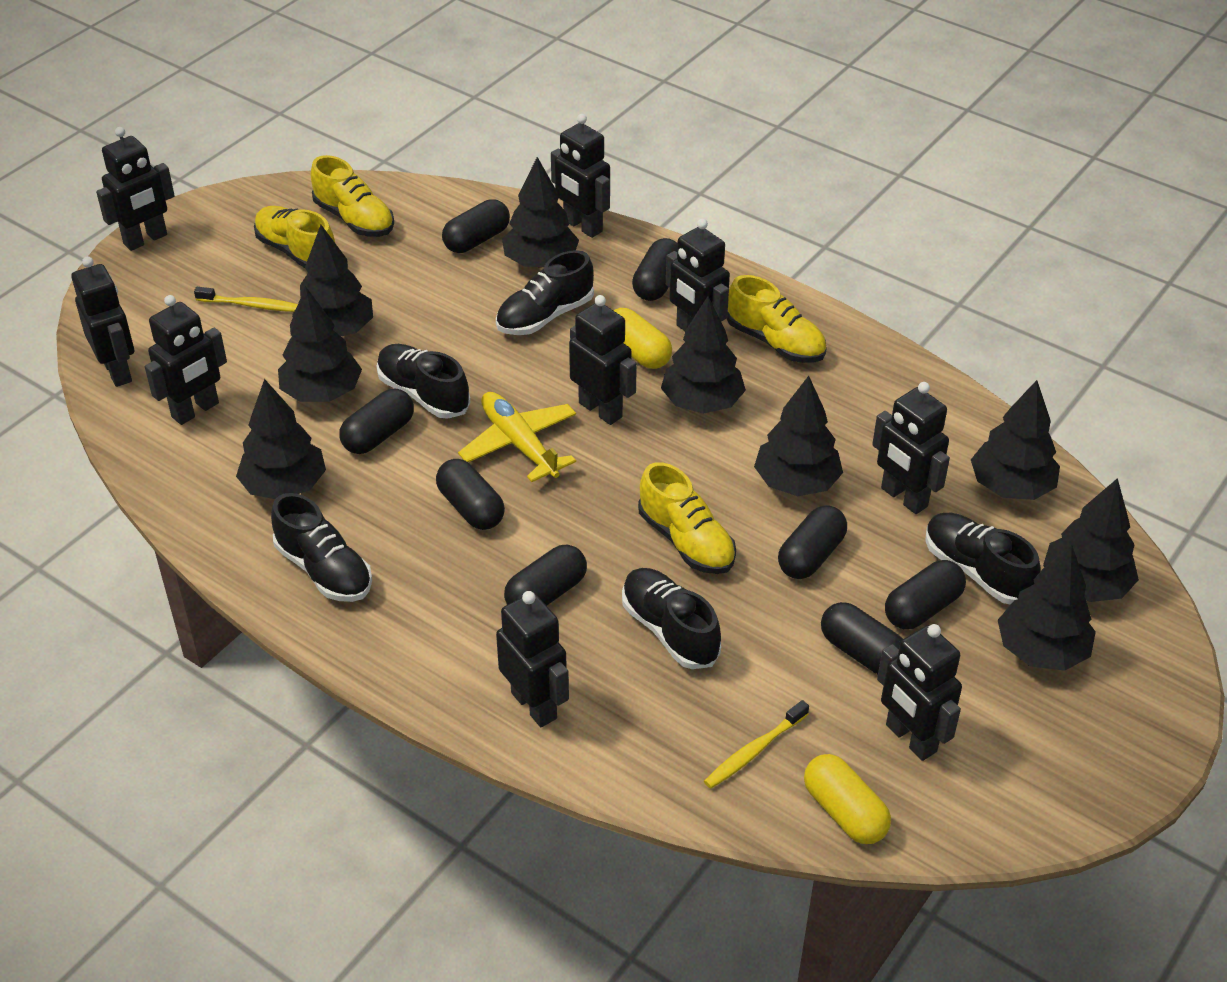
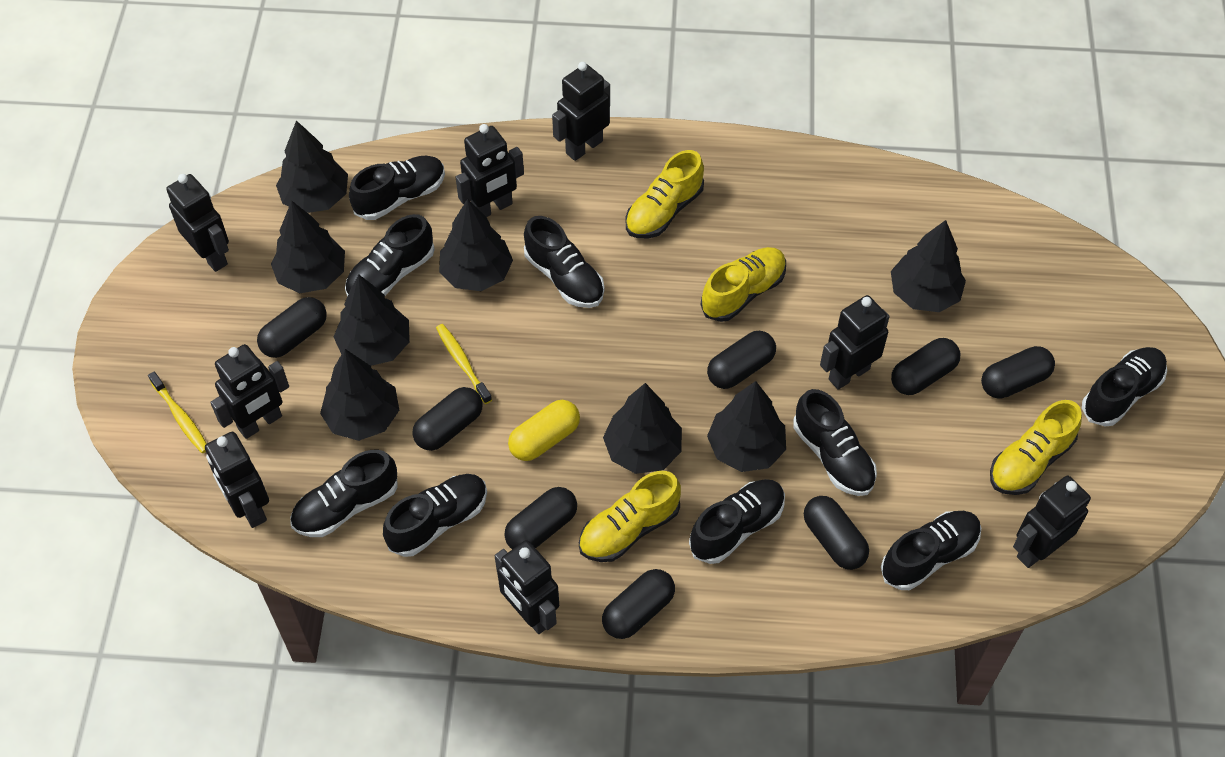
black robot: 9 -> 8
black shoe: 5 -> 9
black tree: 9 -> 8
yellow capsule: 2 -> 1
yellow plane: 1 -> 0

